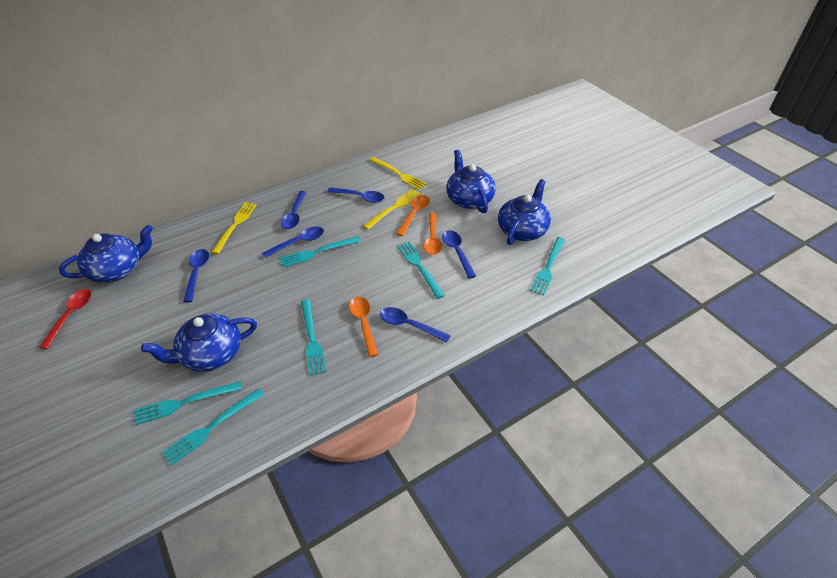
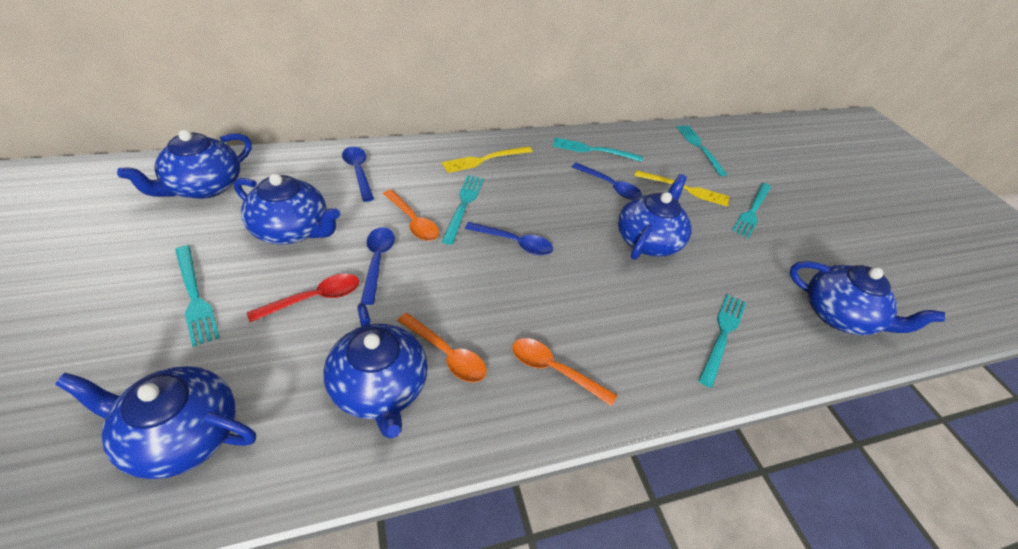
blue spoon: 6 -> 4
blue teapot: 4 -> 6
yellow fork: 3 -> 2

